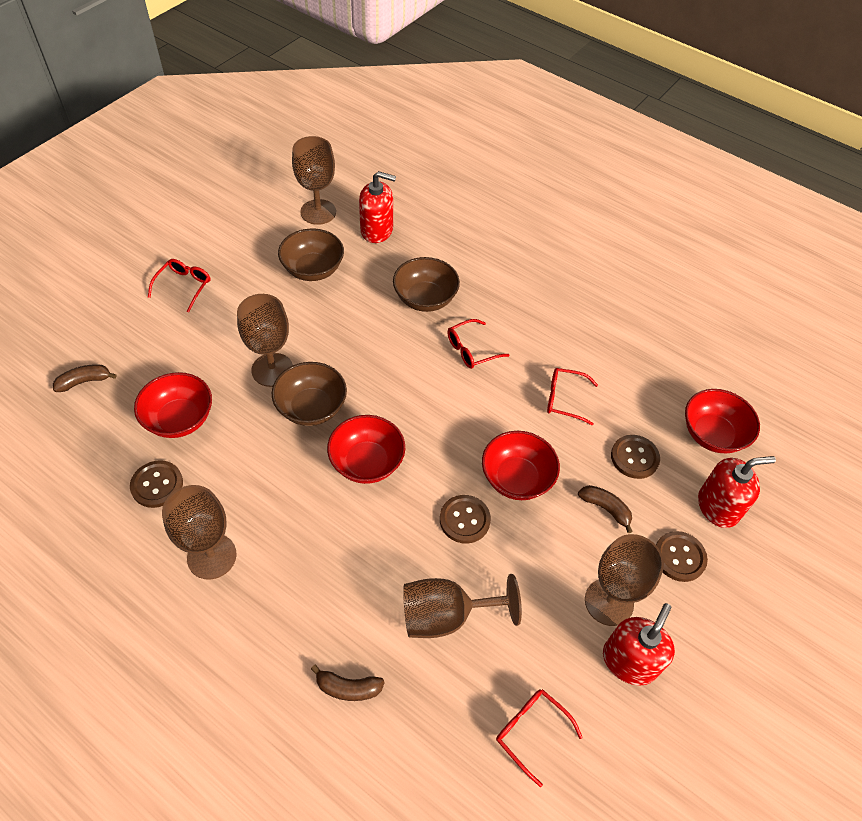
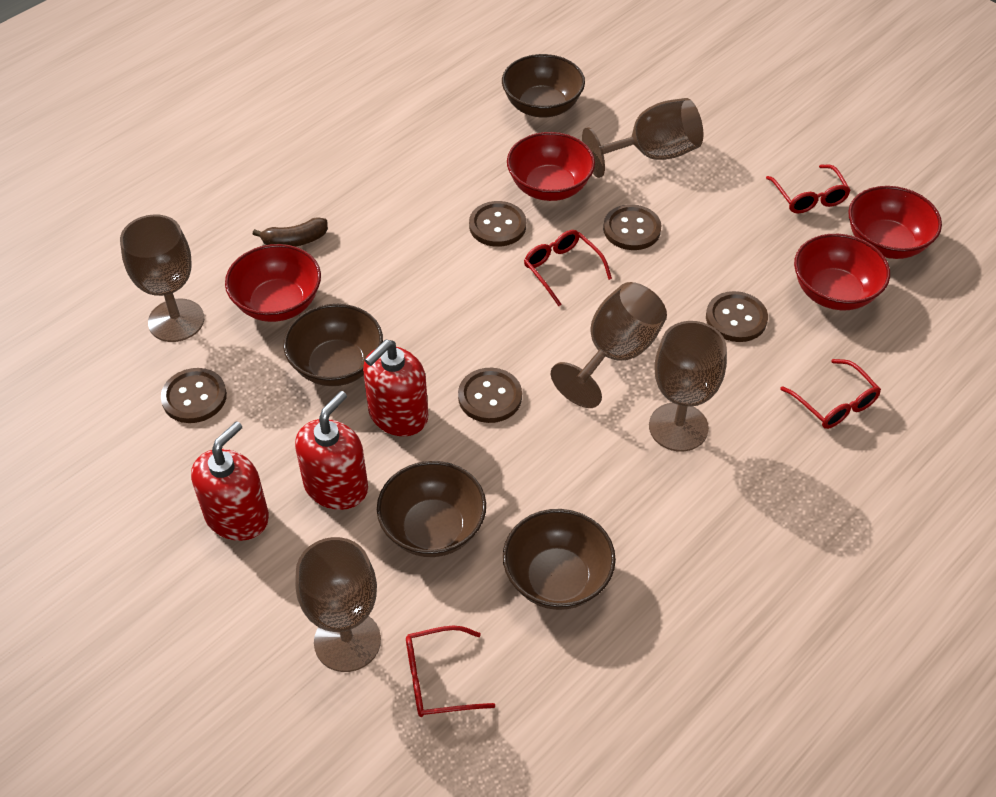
brown banana: 3 -> 1
brown bowl: 3 -> 4
brown button: 4 -> 5

